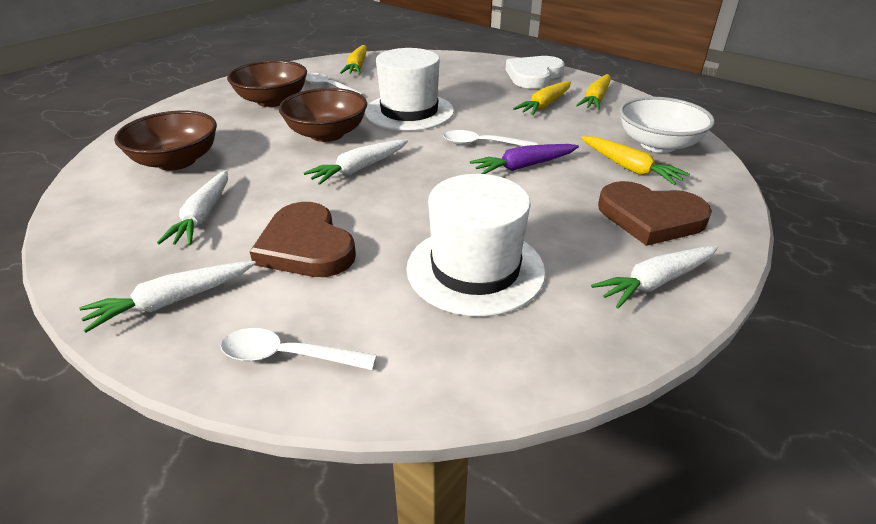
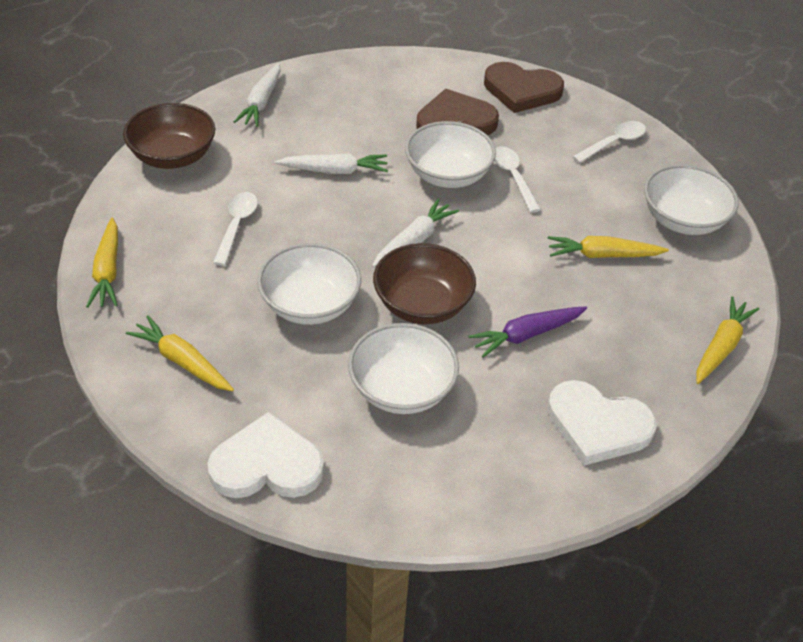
brown bowl: 3 -> 2
white bowl: 1 -> 4
white carrot: 4 -> 3
white hat: 2 -> 0
white heart: 1 -> 2

